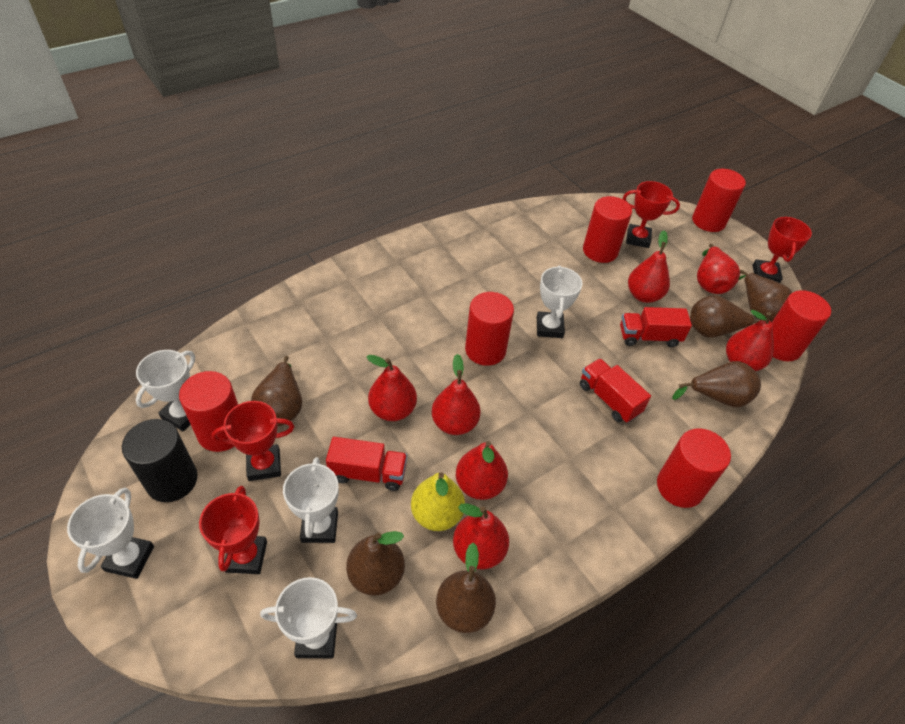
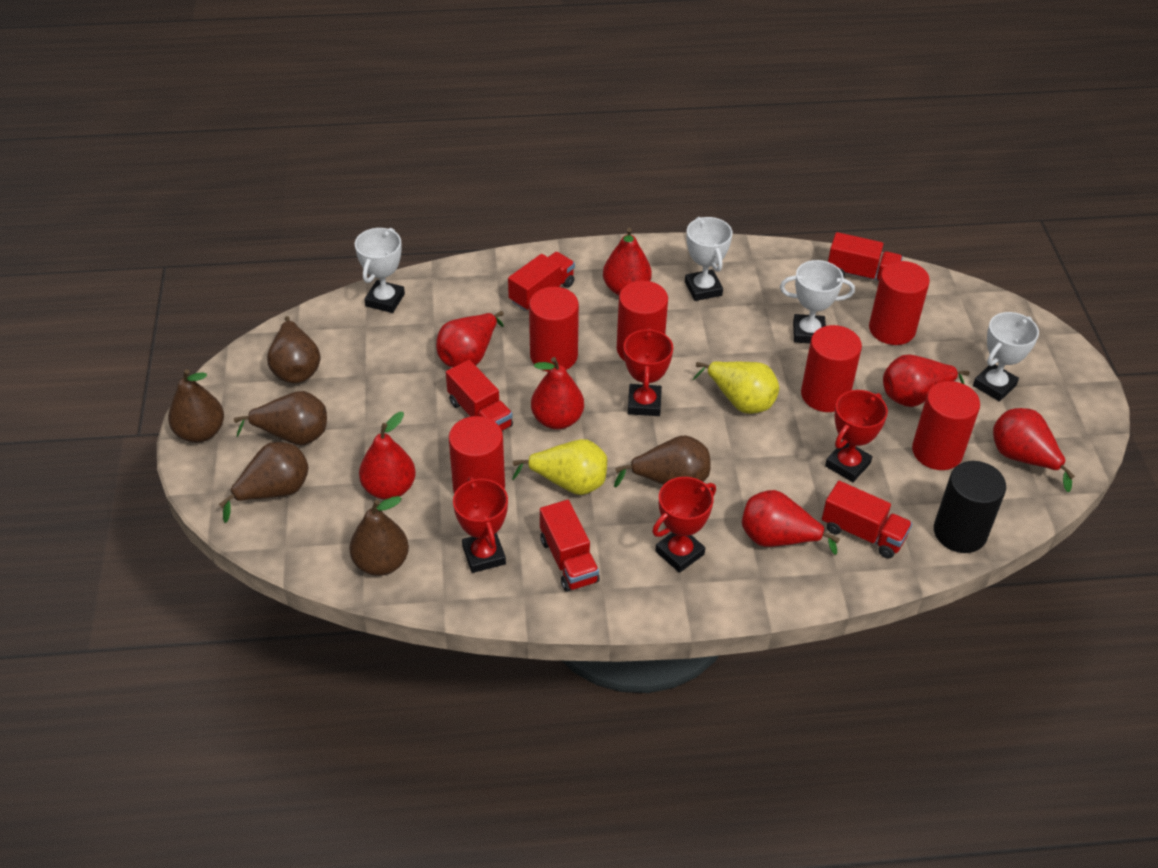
red truck: 3 -> 5
white trophy: 5 -> 4
yellow pear: 1 -> 2

